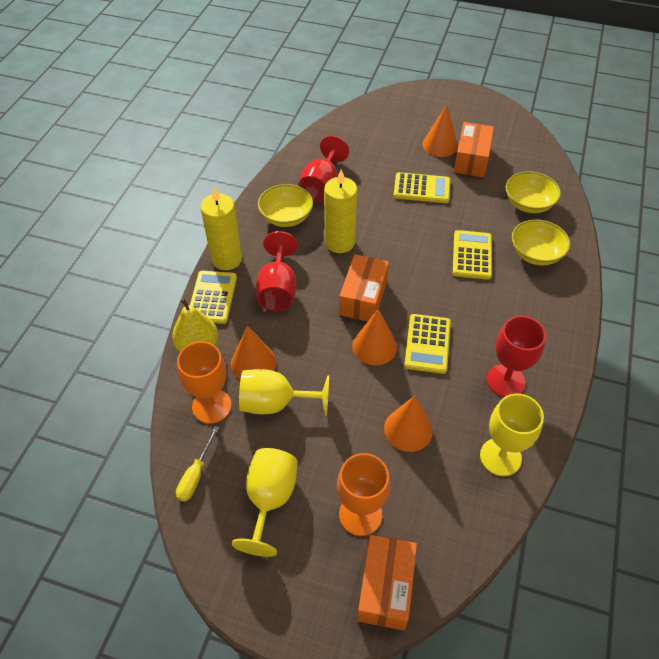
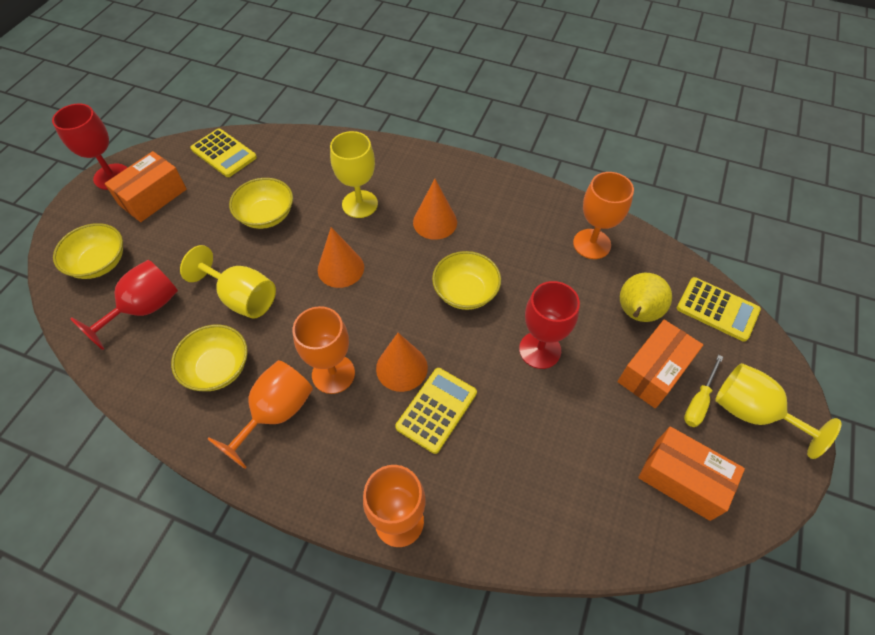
orange cone: 4 -> 3
orange goblet: 2 -> 4
yellow bowl: 3 -> 4
yellow calculator: 4 -> 3
yellow candle: 2 -> 0

